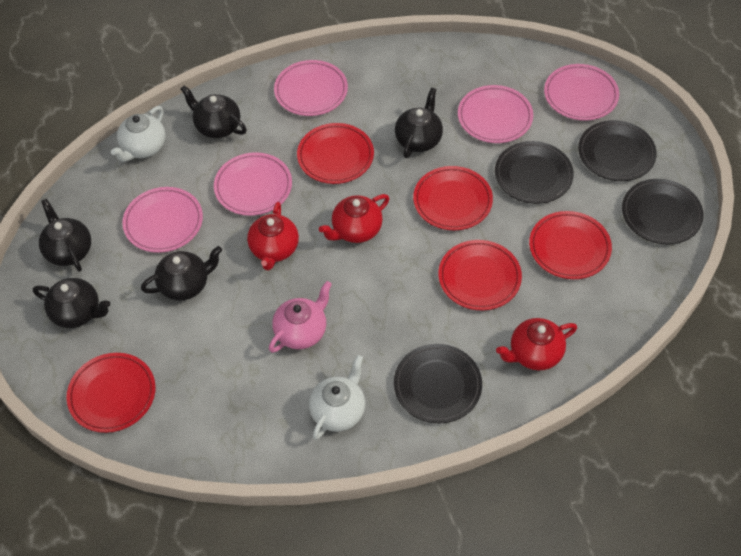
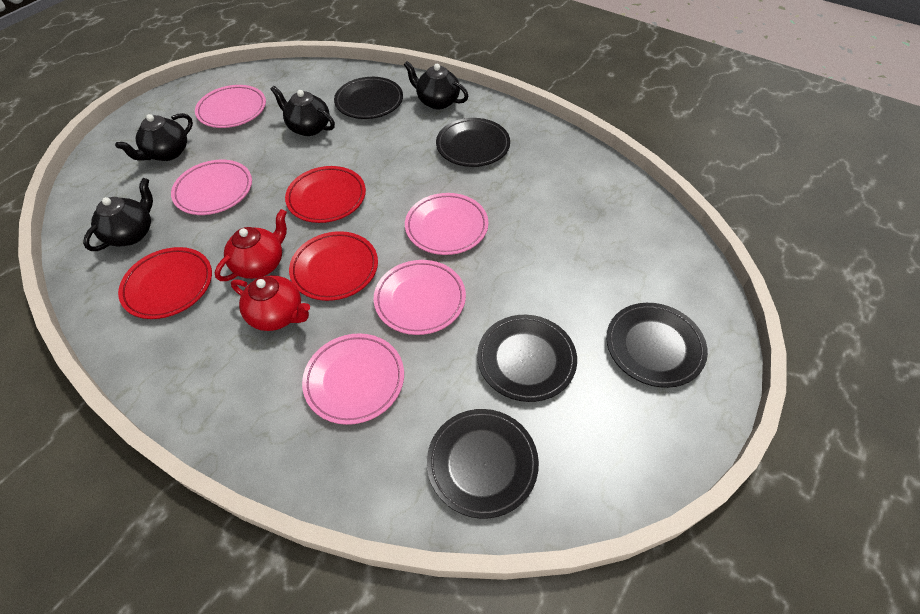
black plate: 4 -> 5
black teapot: 5 -> 4
pink teapot: 1 -> 0
red plate: 5 -> 3
red teapot: 3 -> 2
white teapot: 2 -> 0

